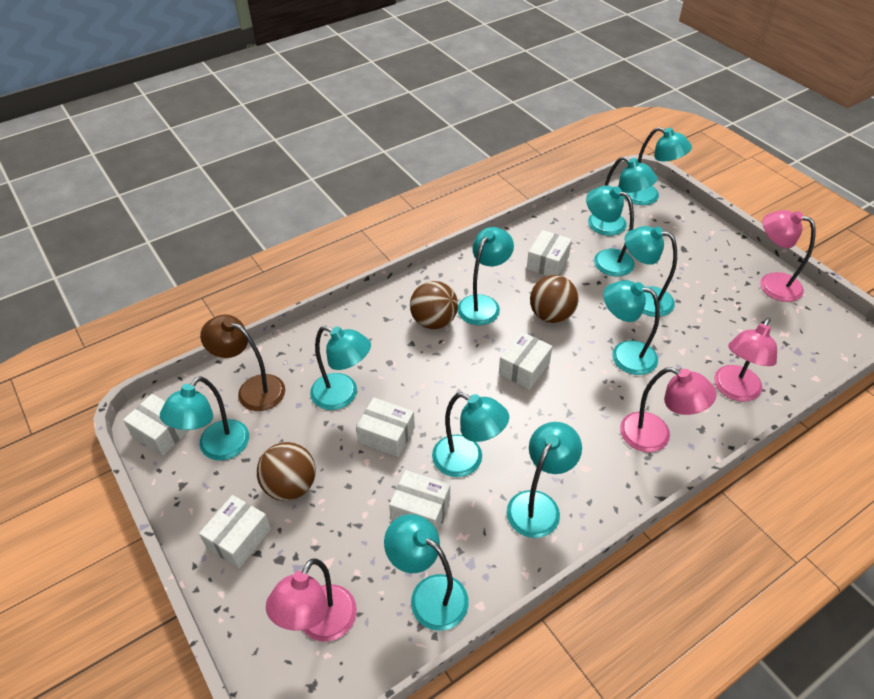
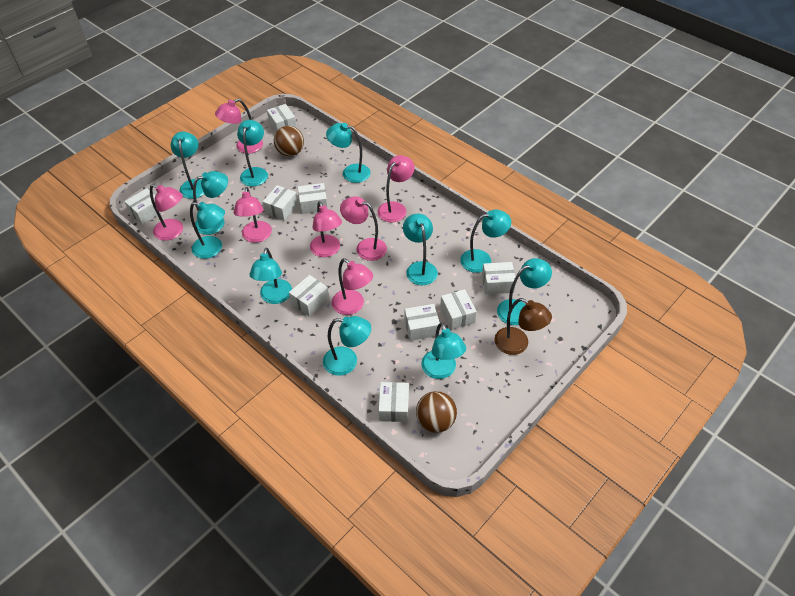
brown ball: 3 -> 2
pink lamp: 4 -> 7
white box: 6 -> 9

